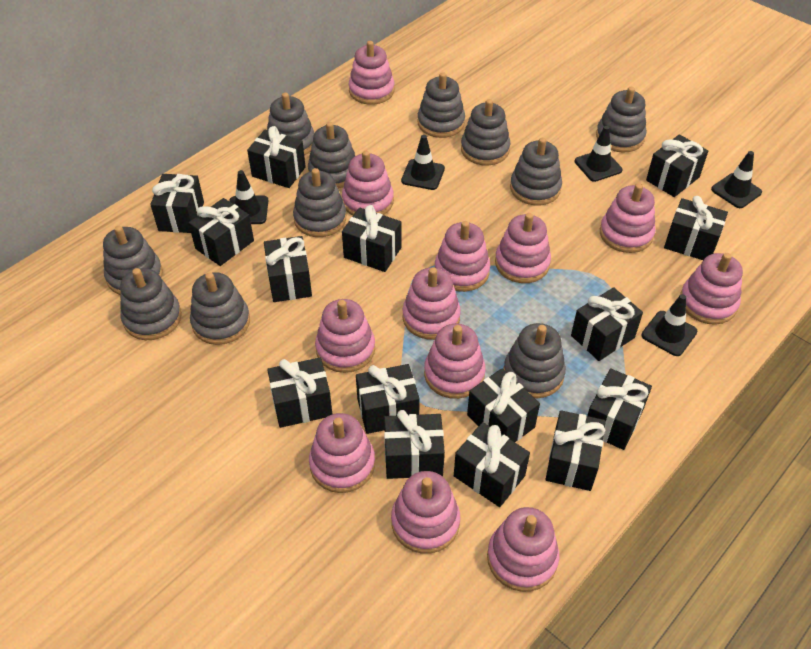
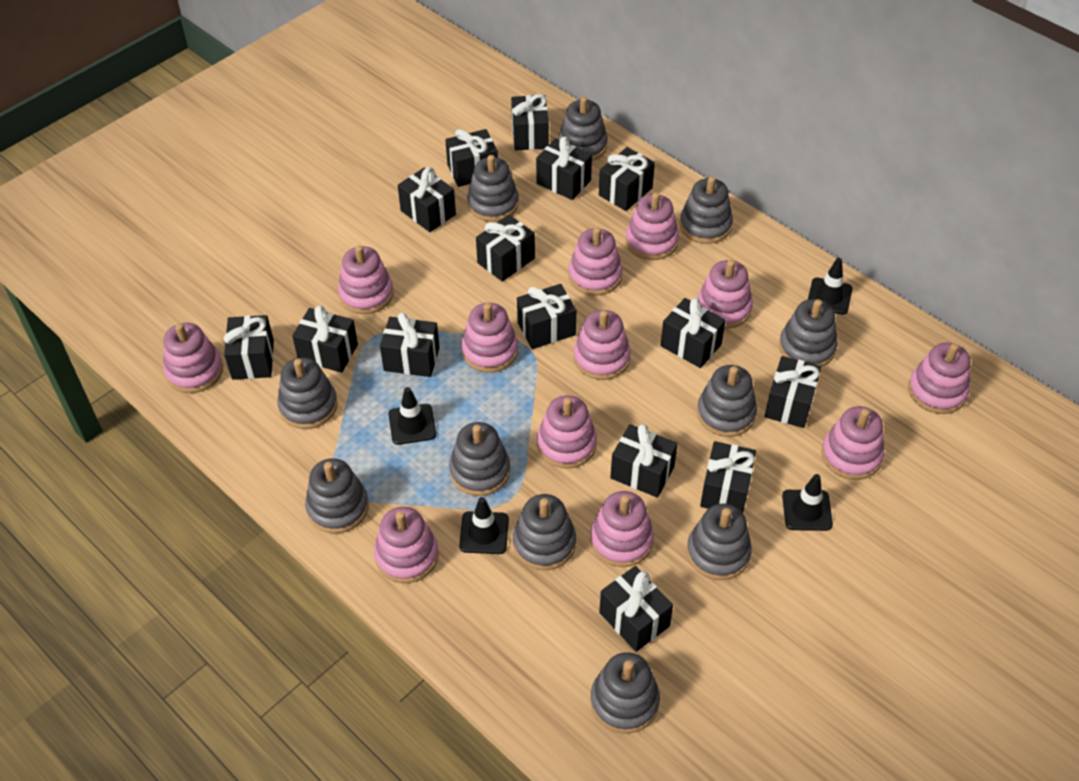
black traffic cone: 5 -> 4

